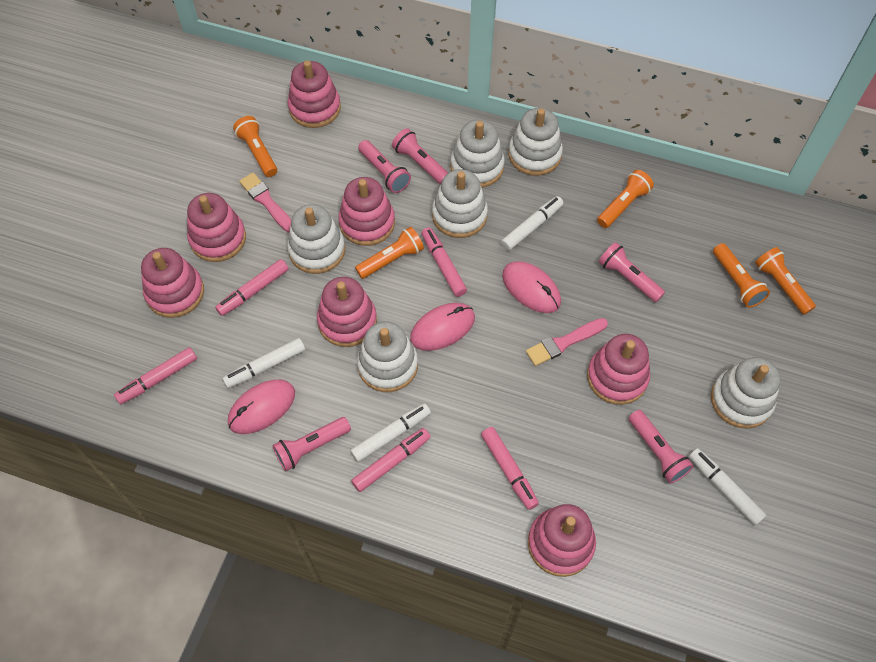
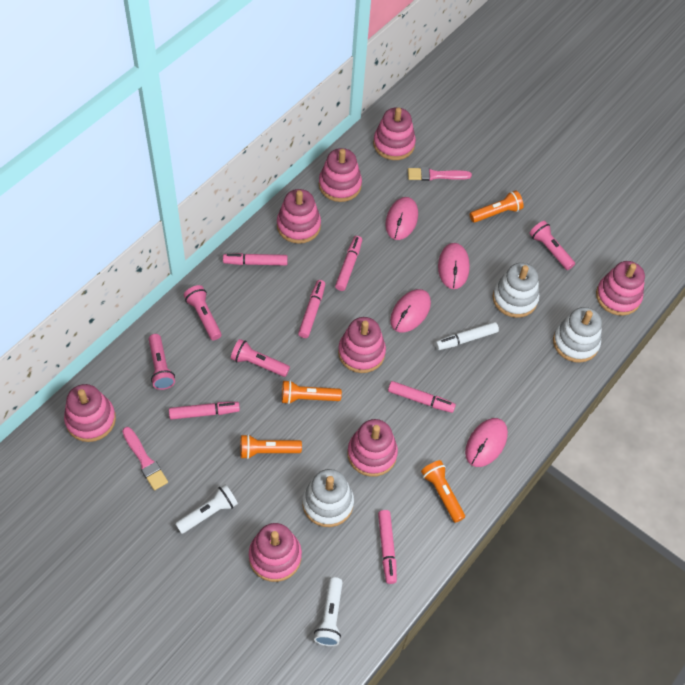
orange flashlight: 5 -> 4
pink flashlight: 5 -> 4
pink marker: 5 -> 6
pink mouse: 3 -> 4
pink stacking toy: 7 -> 8
white flashlight: 0 -> 2
white marker: 4 -> 1
white stacking toy: 6 -> 3

